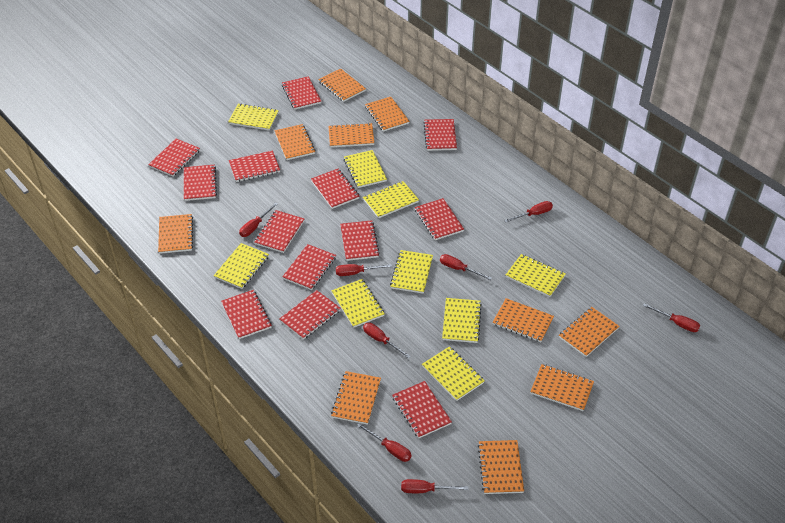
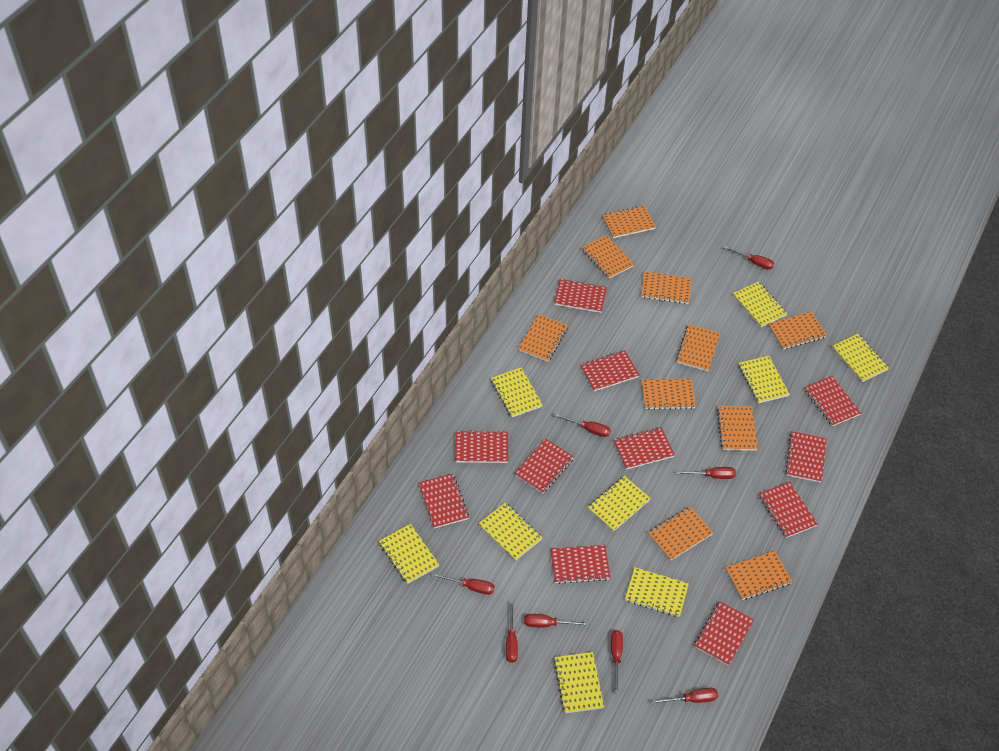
red notebook: 13 -> 11

